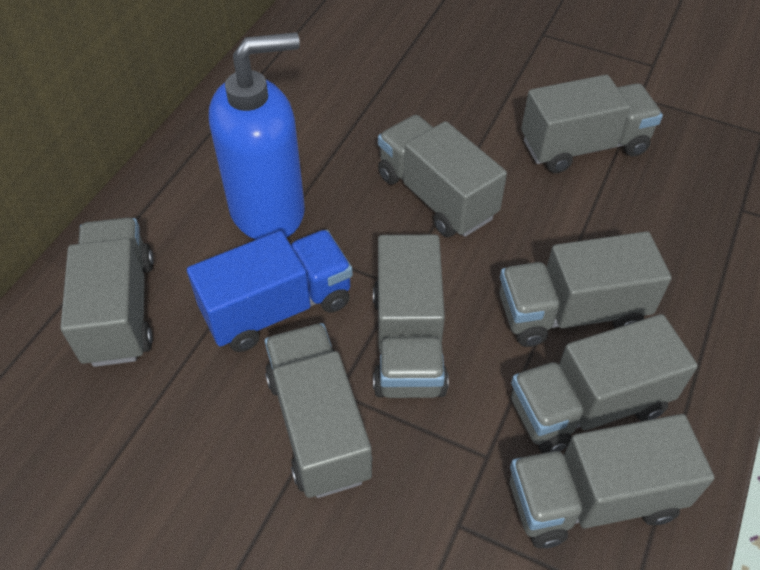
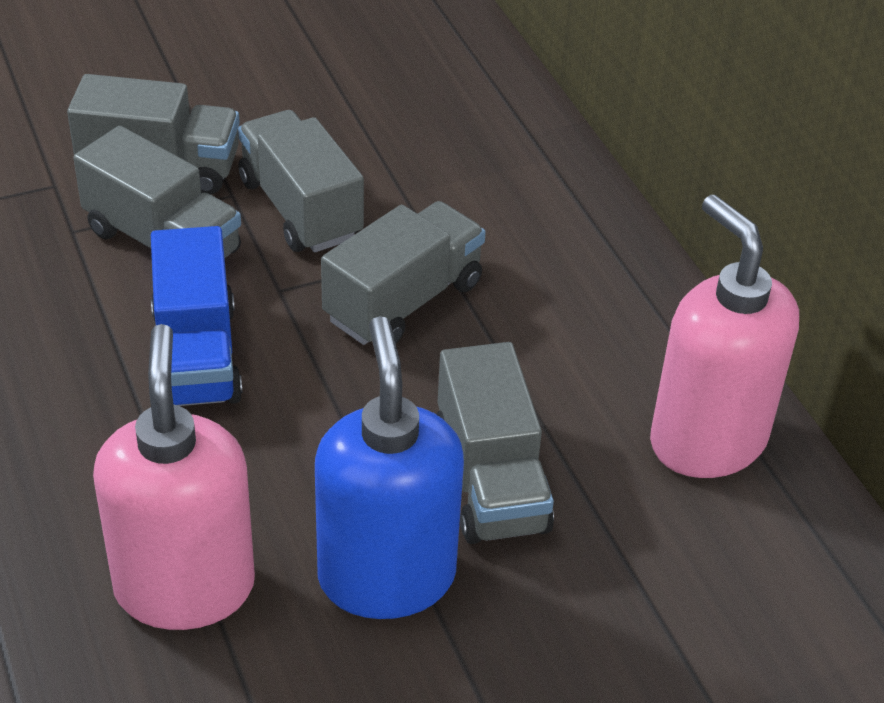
grey truck: 8 -> 5
pink soap dispenser: 0 -> 2

